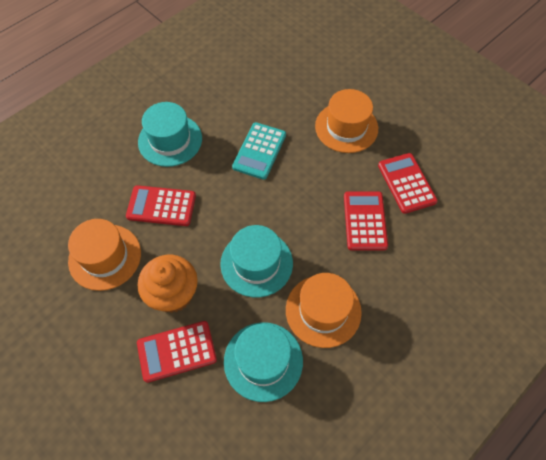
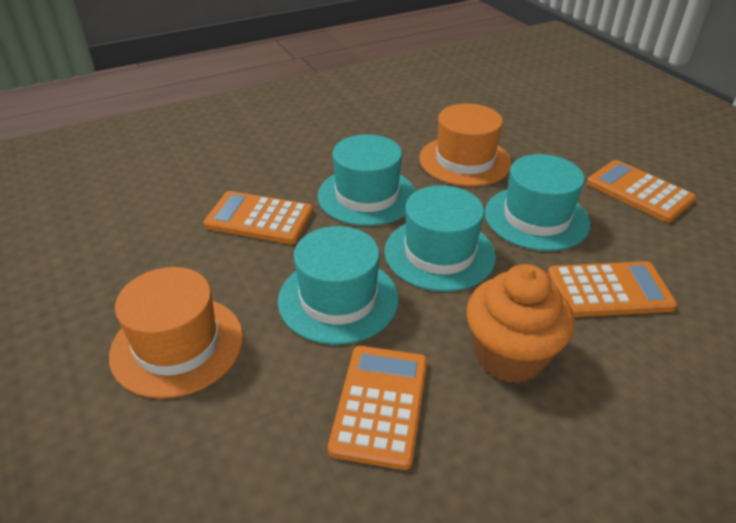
orange calculator: 0 -> 4
orange hat: 3 -> 2
red calculator: 4 -> 0
turquoise calculator: 1 -> 0
turquoise hat: 3 -> 4

